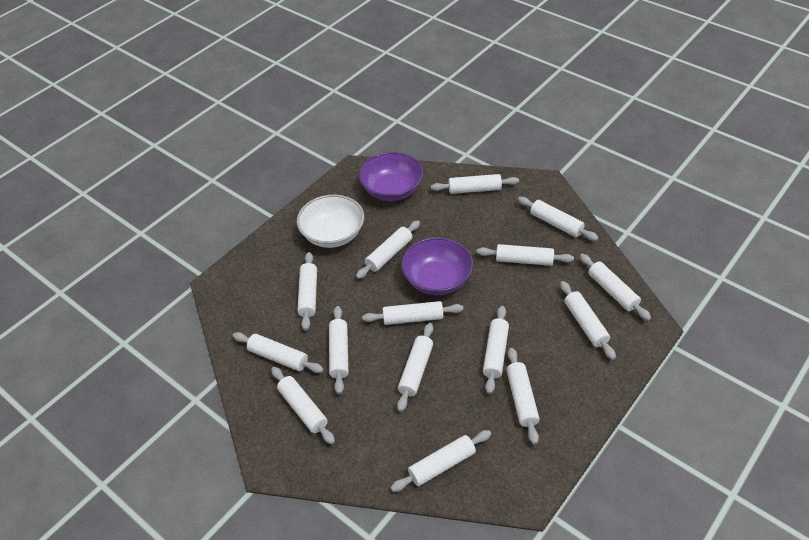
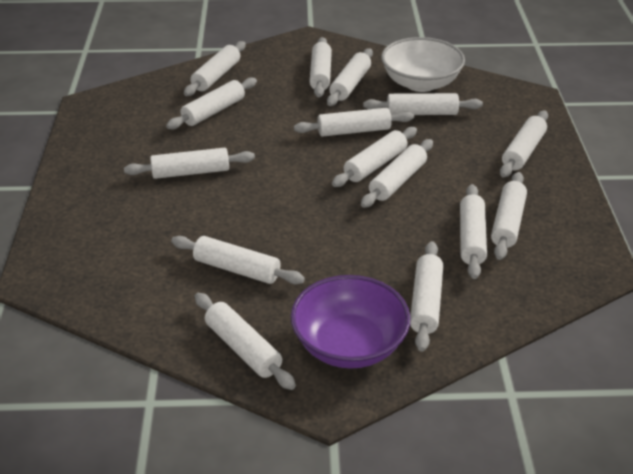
purple bowl: 2 -> 1

